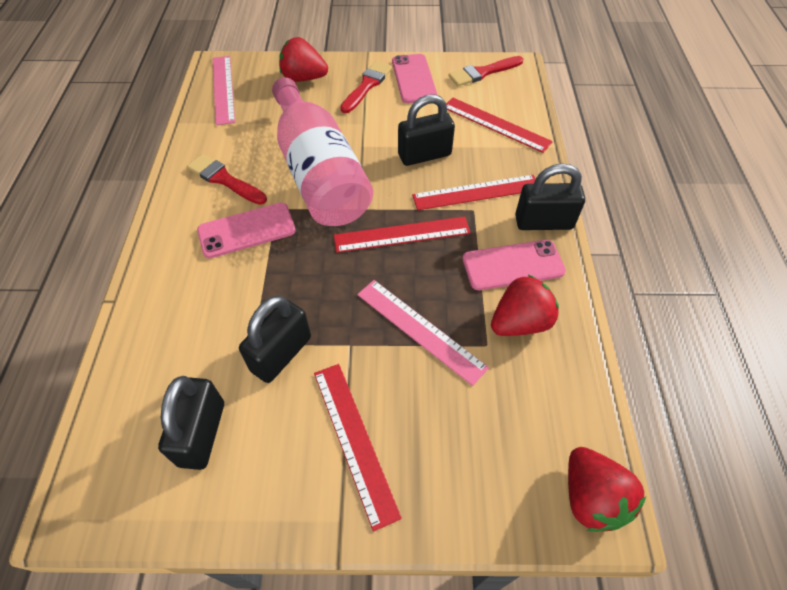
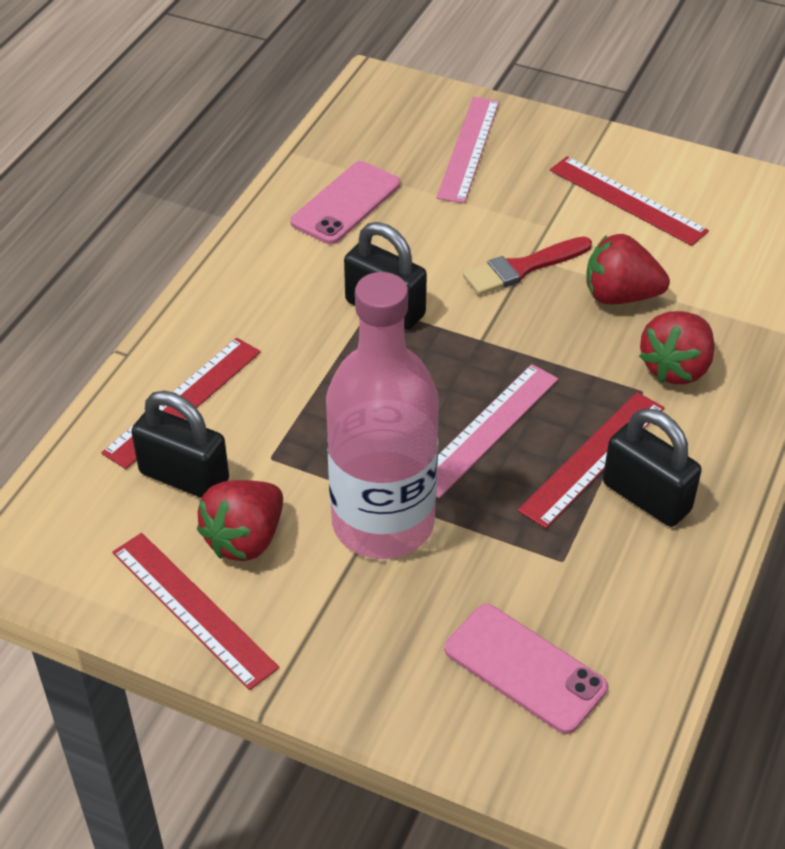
black padlock: 4 -> 3
pink phone: 3 -> 2
red brush: 3 -> 1

